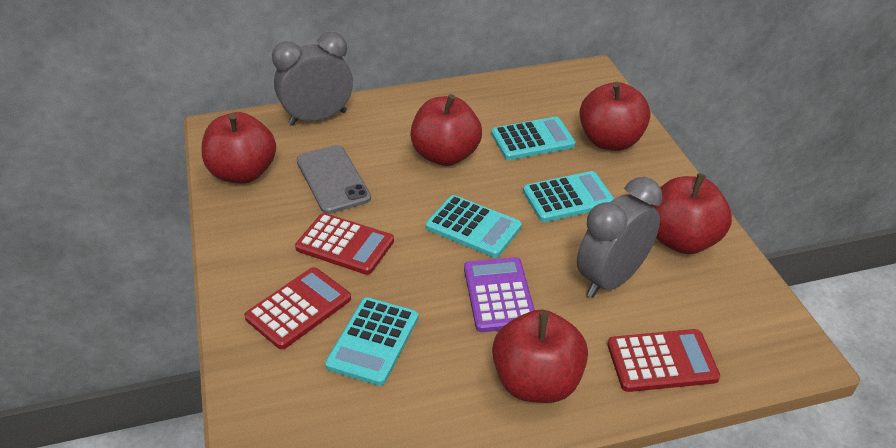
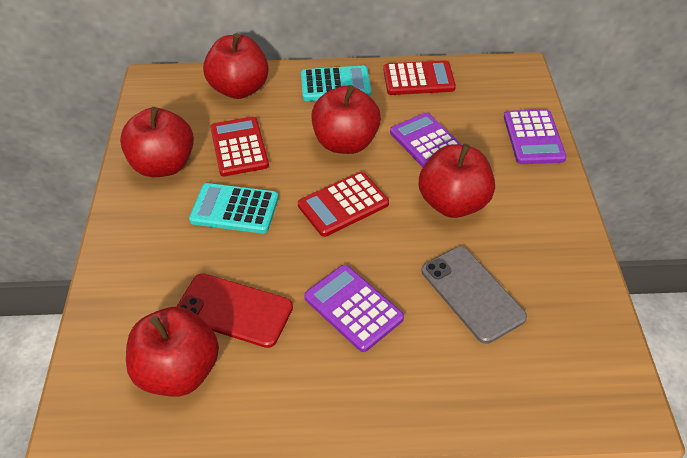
grey clock: 2 -> 0
purple calculator: 1 -> 3
red phone: 0 -> 1
turquoise calculator: 4 -> 2

